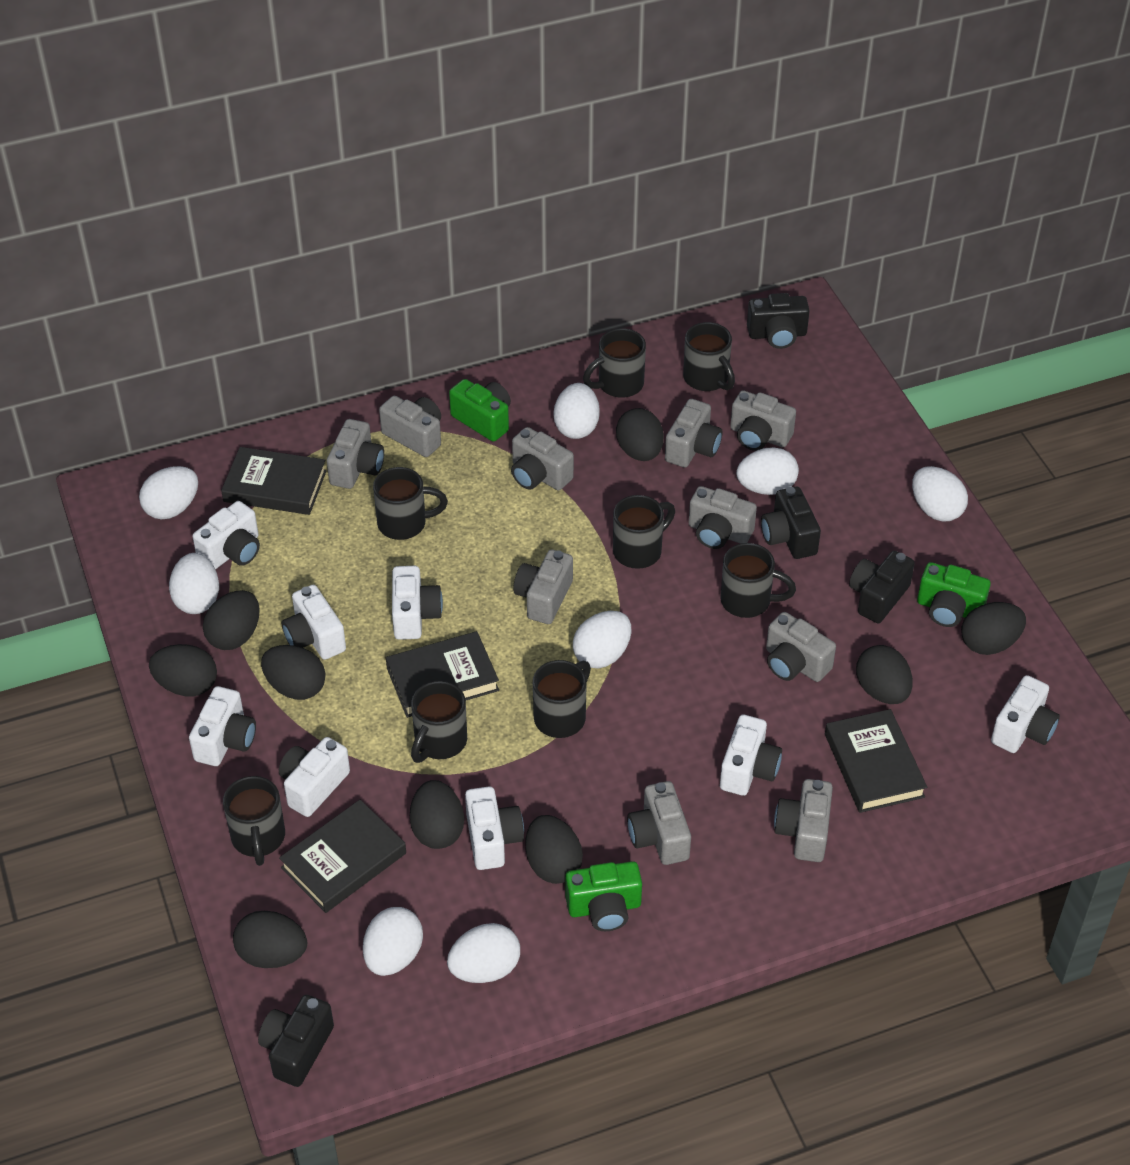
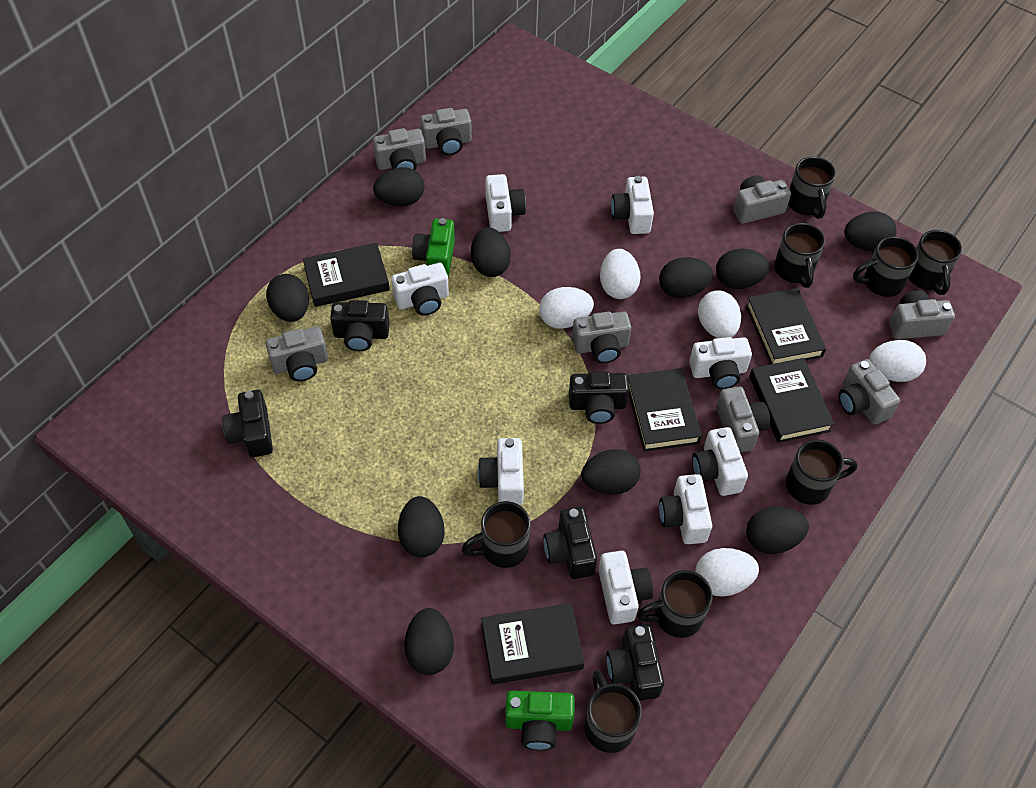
black book: 4 -> 5
black camera: 4 -> 5
black egg: 9 -> 10
green camera: 3 -> 2
grey camera: 10 -> 8
white egg: 8 -> 5

